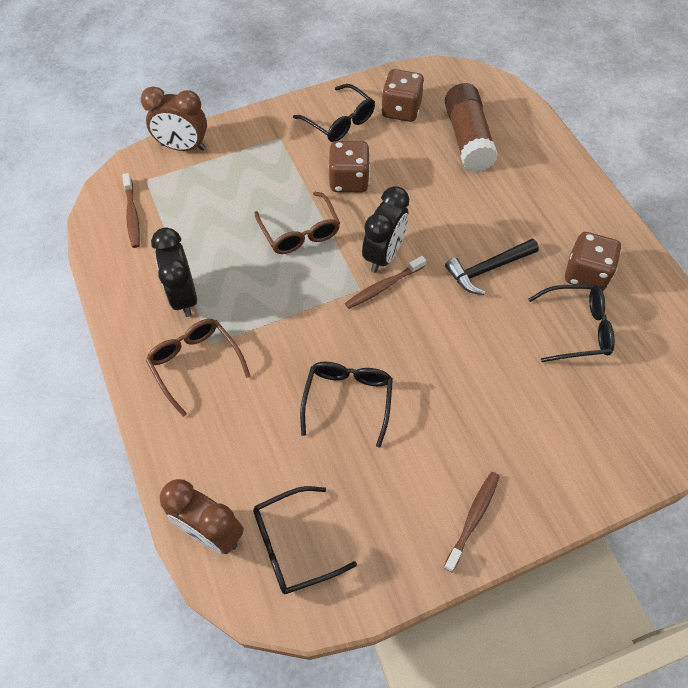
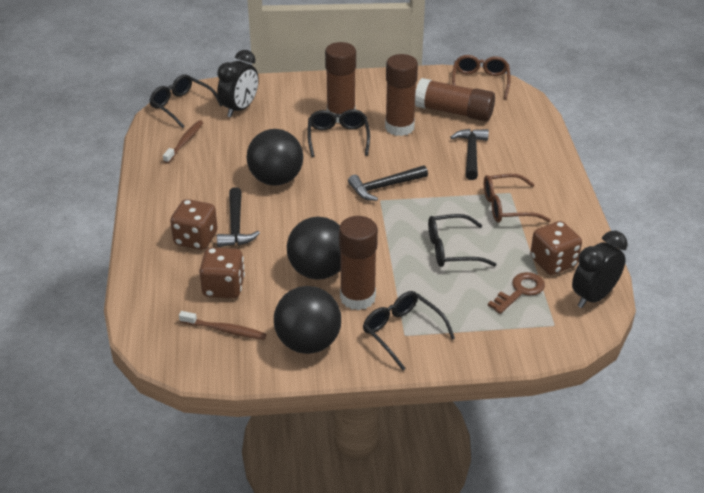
black ball: 0 -> 3
black hammer: 1 -> 3
brown clock: 2 -> 0
brown glue stick: 1 -> 4
brown key: 0 -> 1
brown toothbrush: 3 -> 2

